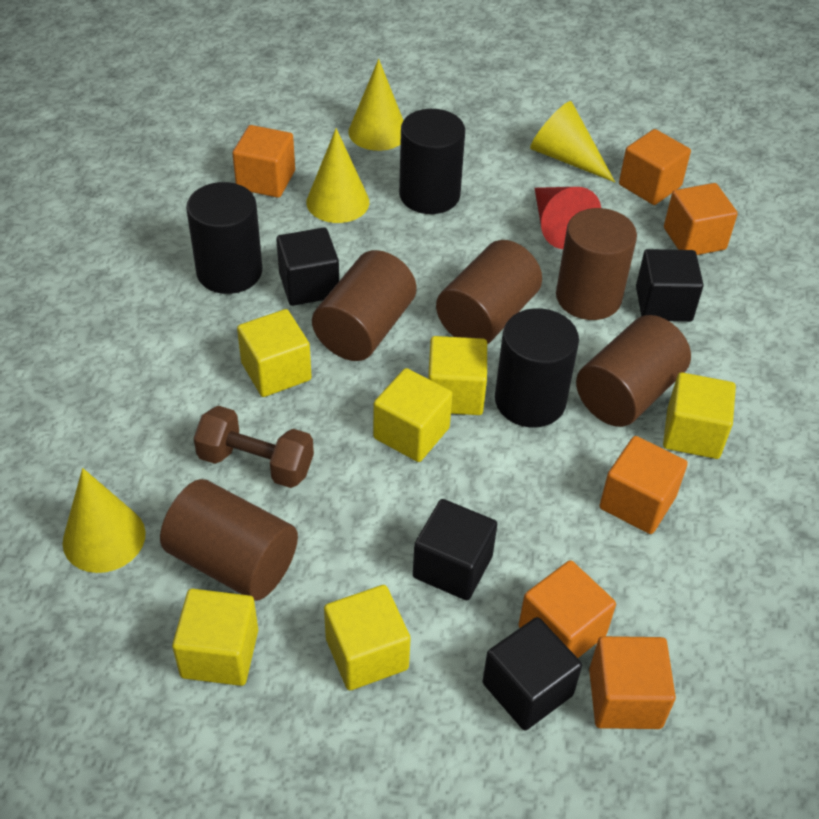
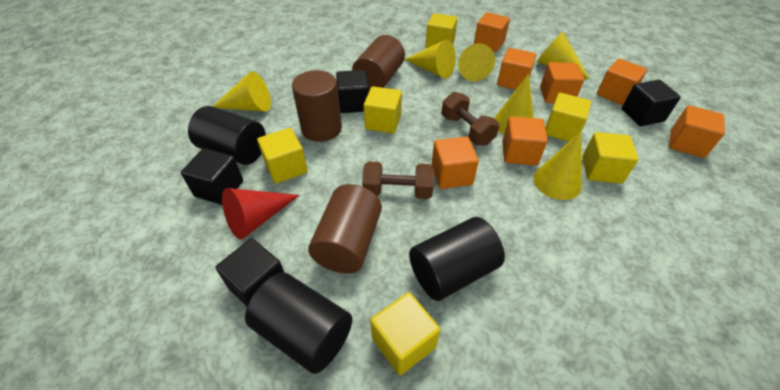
brown cylinder: 5 -> 3
brown dumbbell: 1 -> 2
orange cube: 6 -> 7
yellow cone: 4 -> 6

